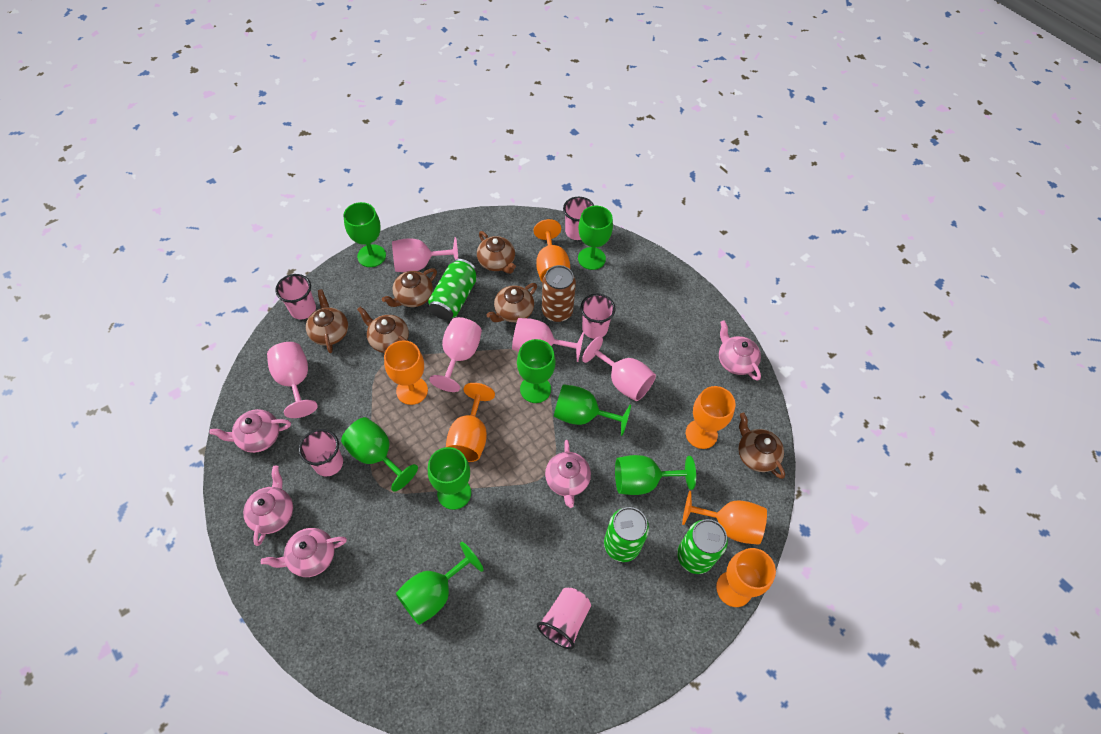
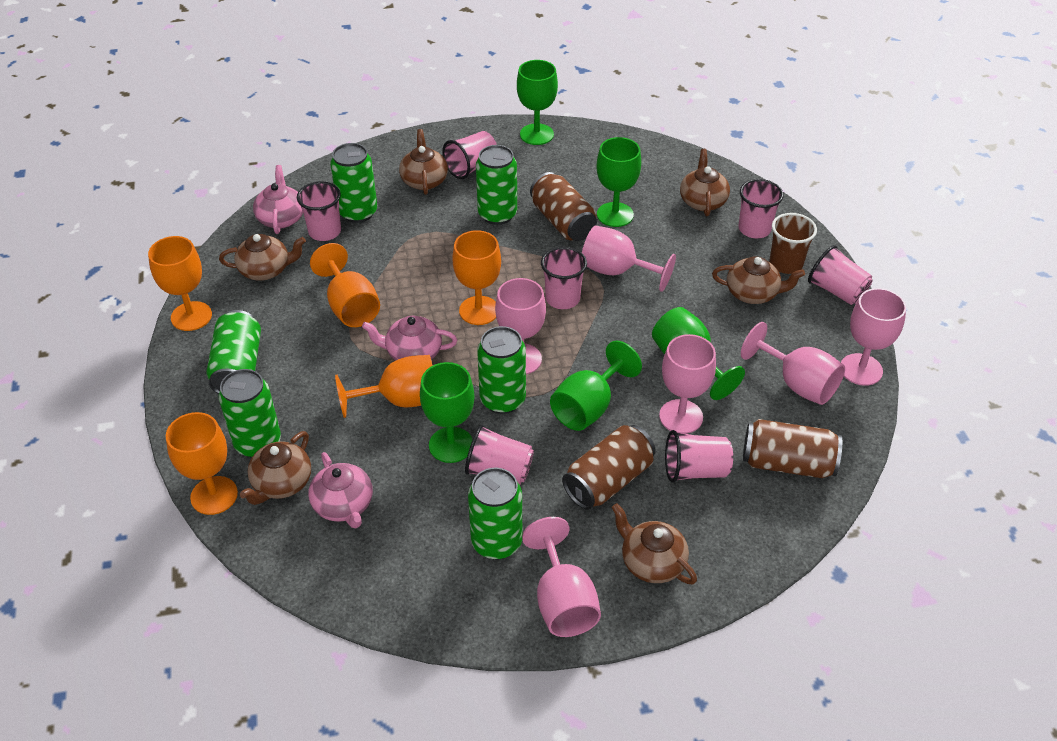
brown can: 1 -> 3
brown cup: 0 -> 1
green can: 3 -> 6
green goblet: 8 -> 5
orange goblet: 6 -> 5
pink cup: 5 -> 7
pink goblet: 5 -> 6
pink teapot: 5 -> 3

